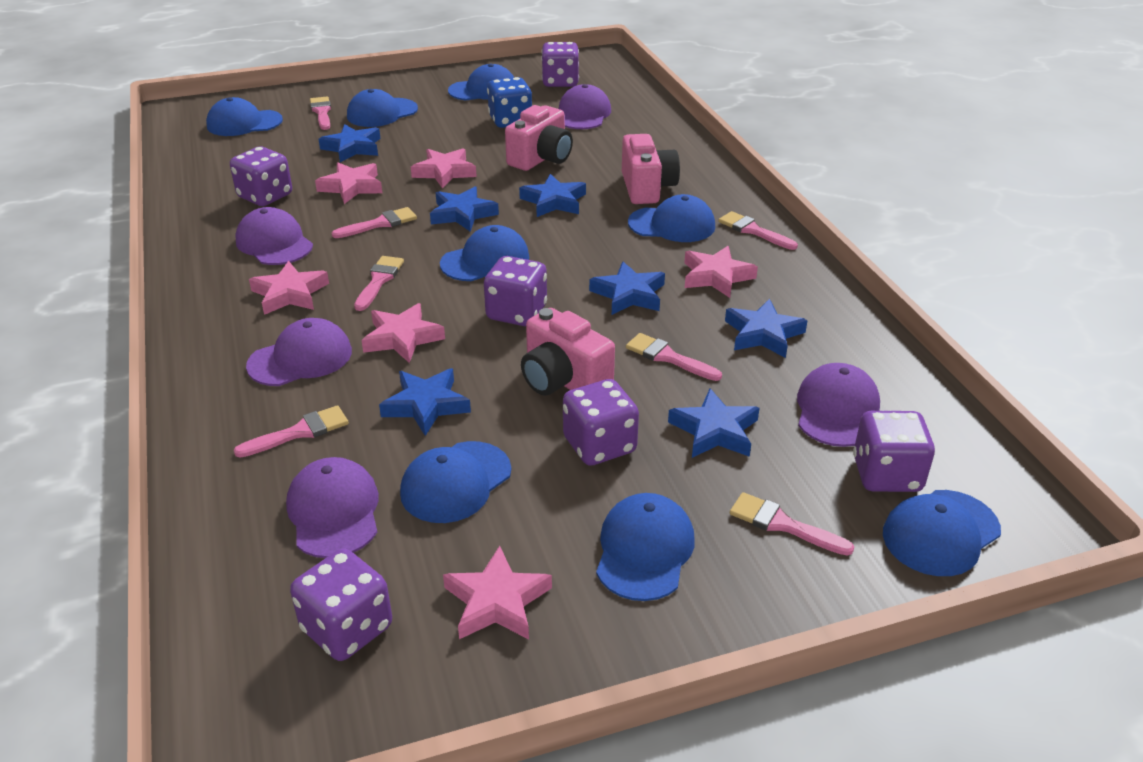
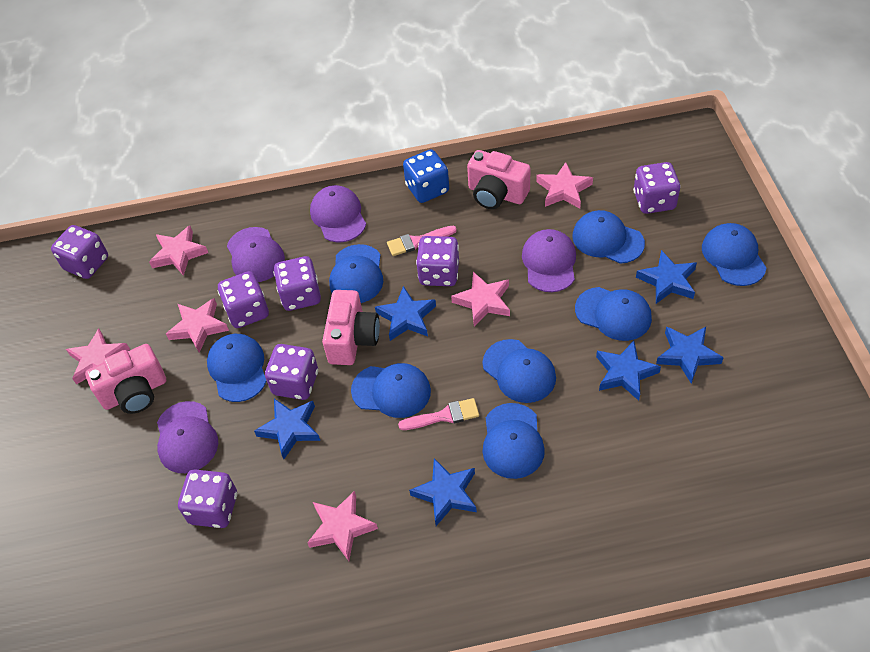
blue star: 7 -> 6
pink brush: 7 -> 2
purple cap: 5 -> 4
purple dice: 6 -> 7

